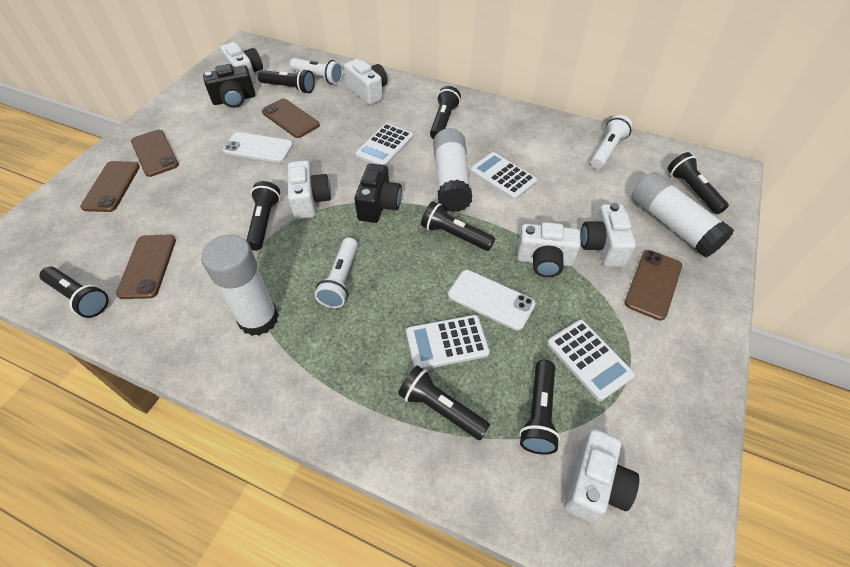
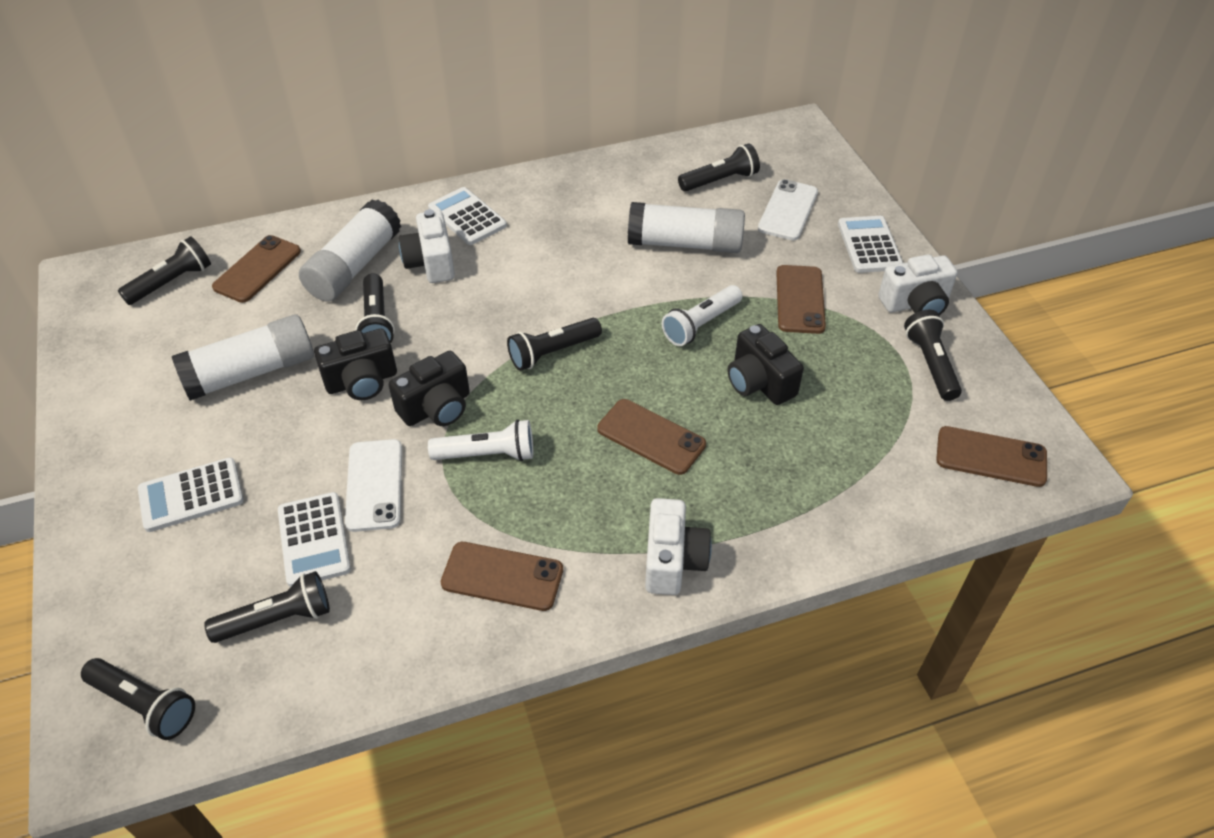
black camera: 2 -> 3
black flashlight: 8 -> 7
white camera: 6 -> 3
white flashlight: 3 -> 2

